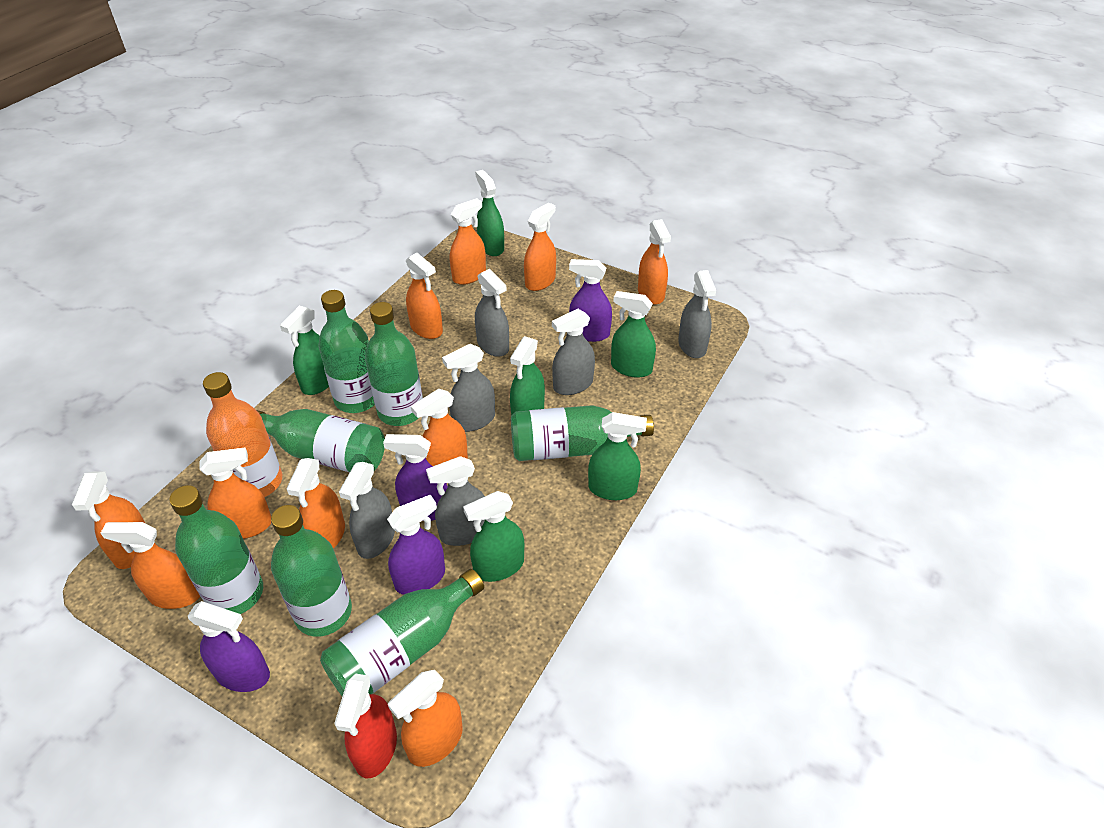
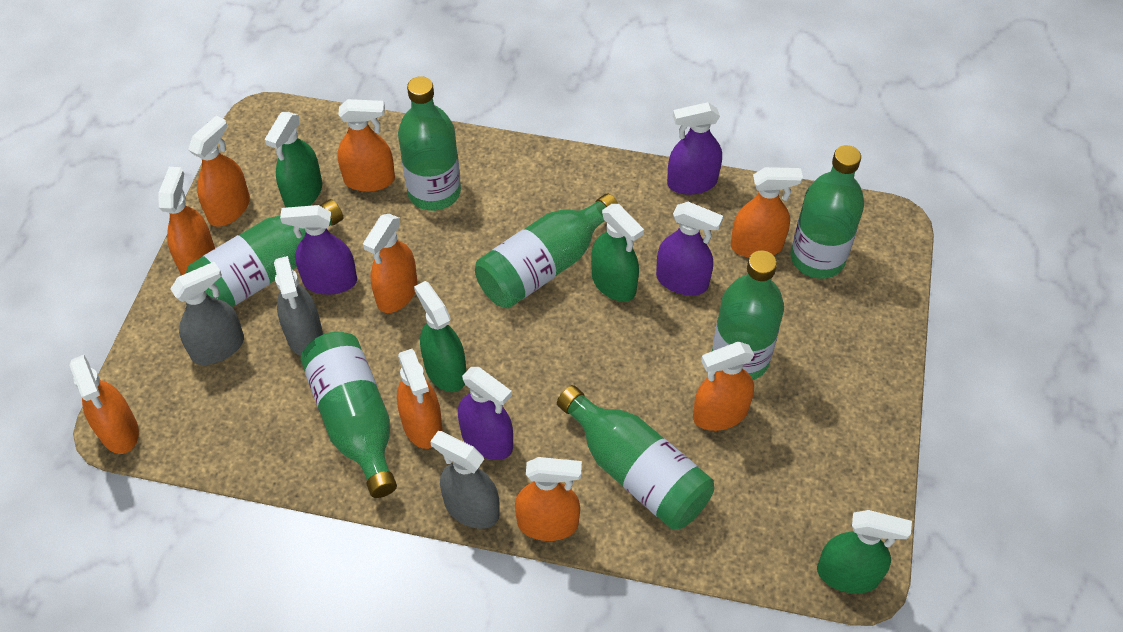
green spray bottle: 6 -> 4
grey spray bottle: 6 -> 3
orange bottle: 1 -> 0
orange spray bottle: 10 -> 9
red spray bottle: 1 -> 0

